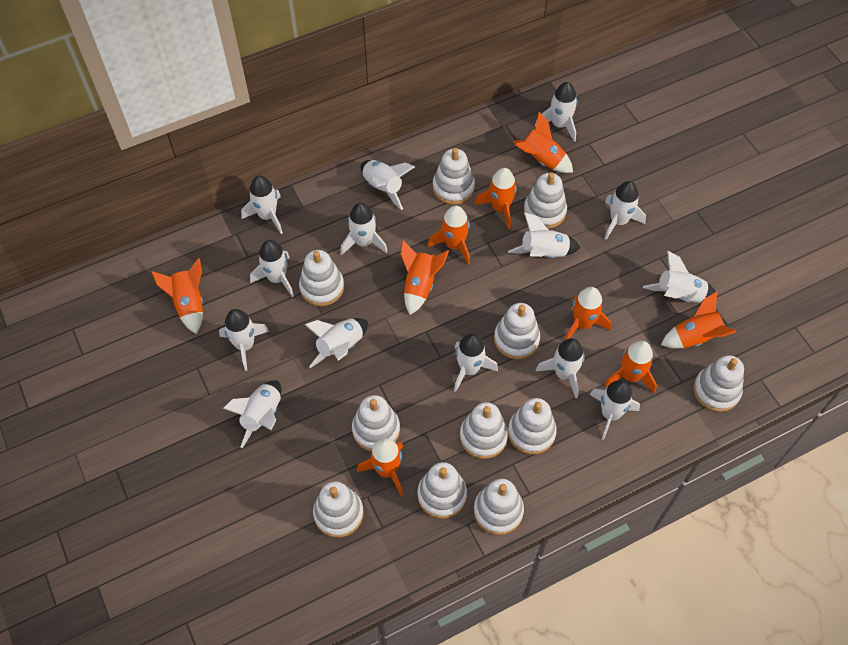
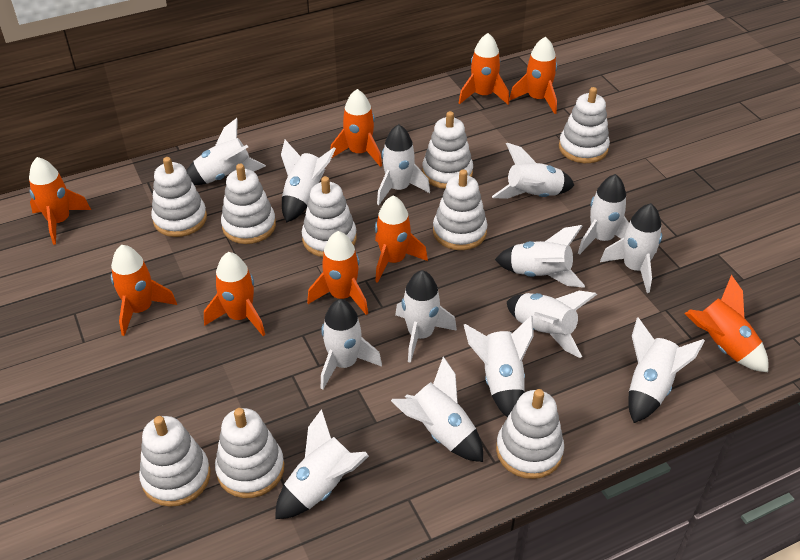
white stacking toy: 11 -> 9

